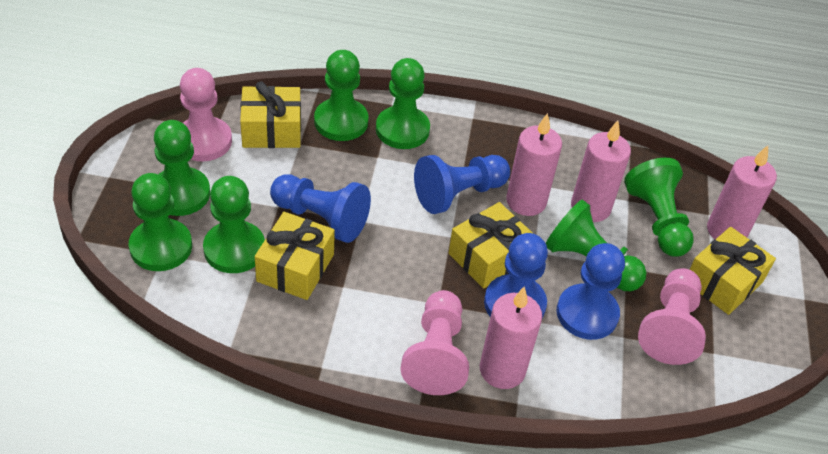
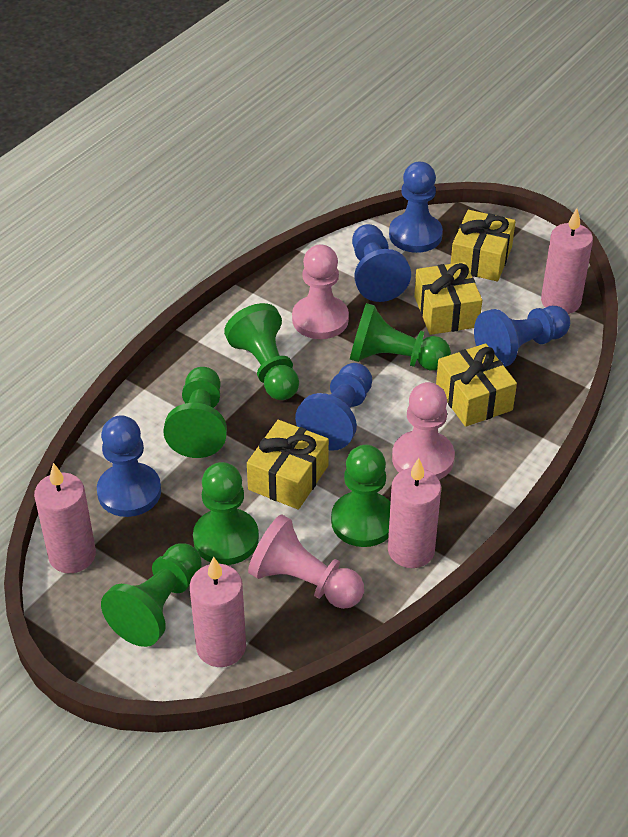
blue pawn: 4 -> 5
green pawn: 7 -> 6

